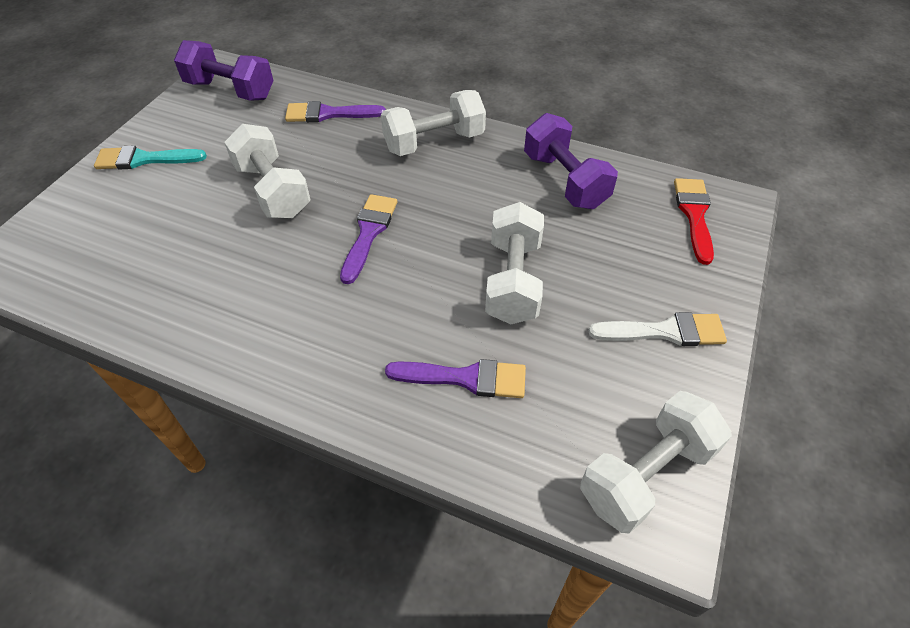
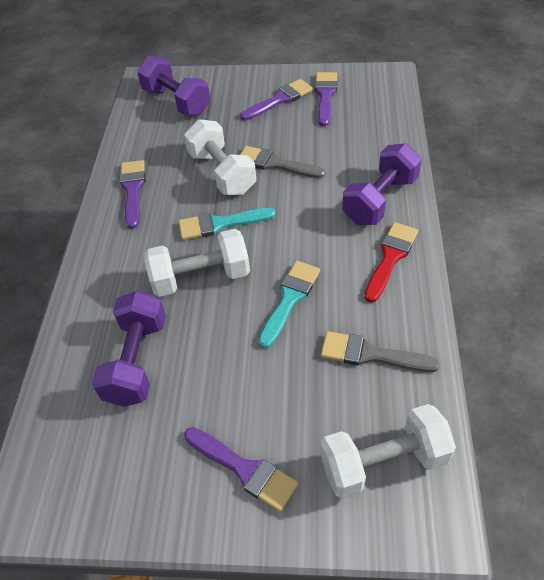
grey brush: 0 -> 2
purple brush: 3 -> 4
purple dumbbell: 2 -> 3
turquoise brush: 1 -> 2
white brush: 1 -> 0
white dumbbell: 4 -> 3

